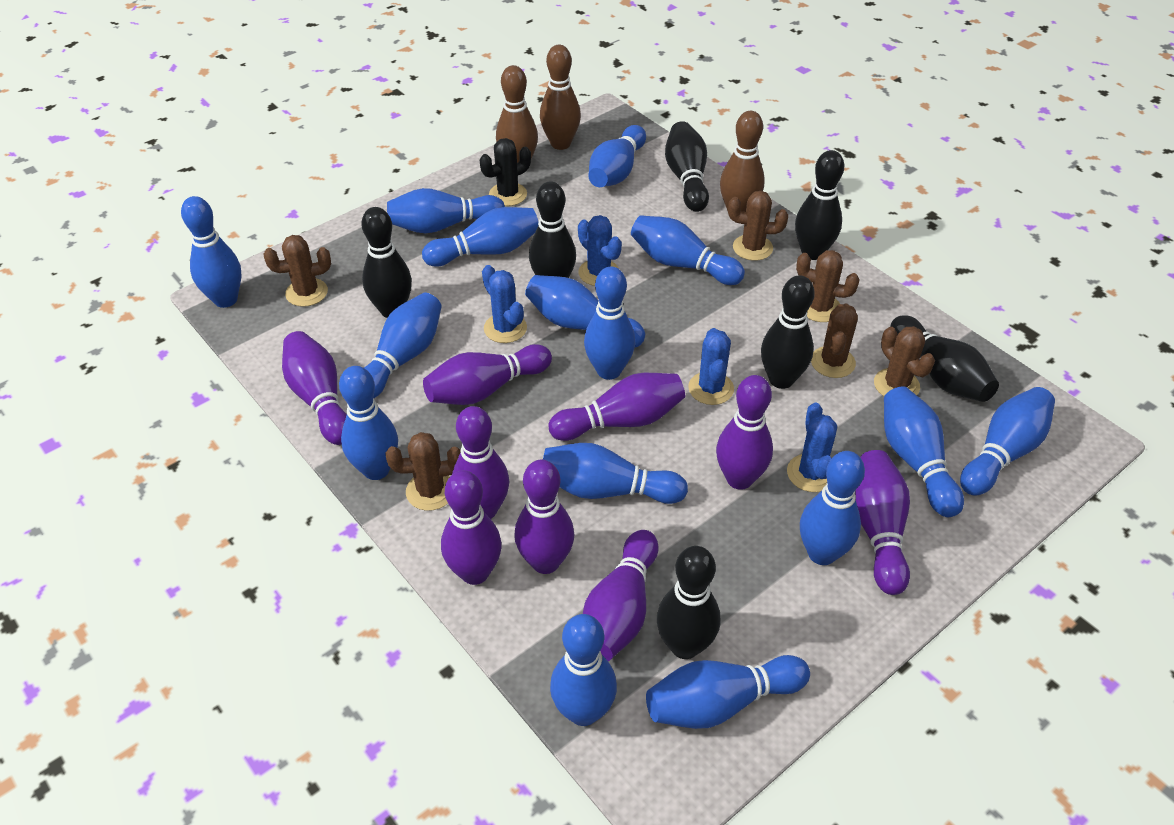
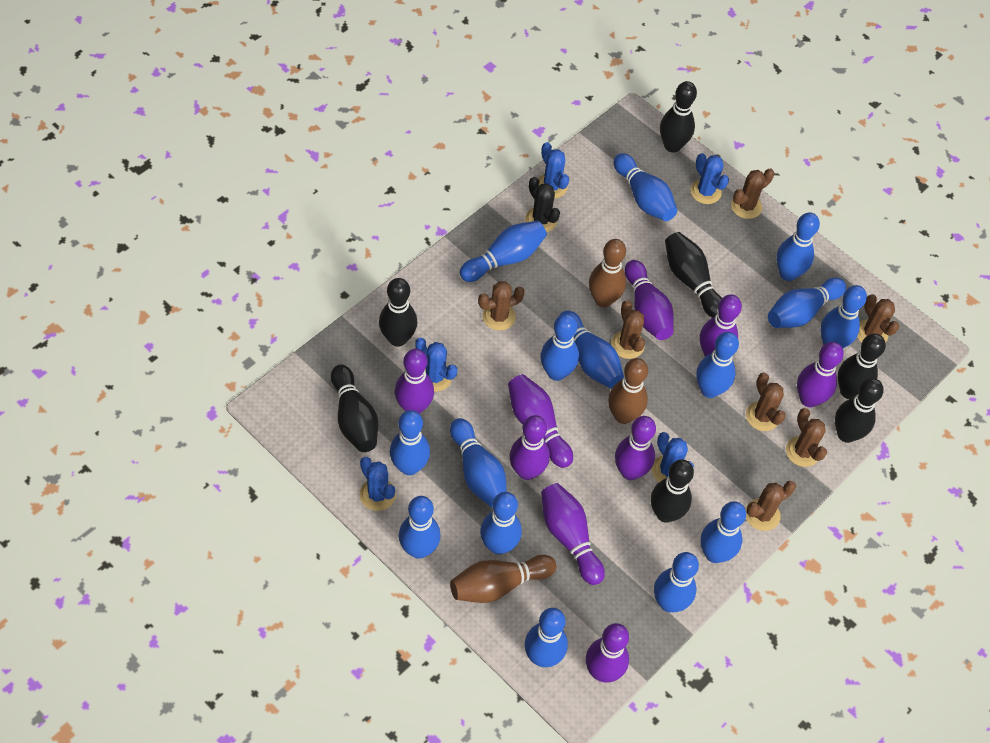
blue cactus: 4 -> 5
brown cactus: 6 -> 7

